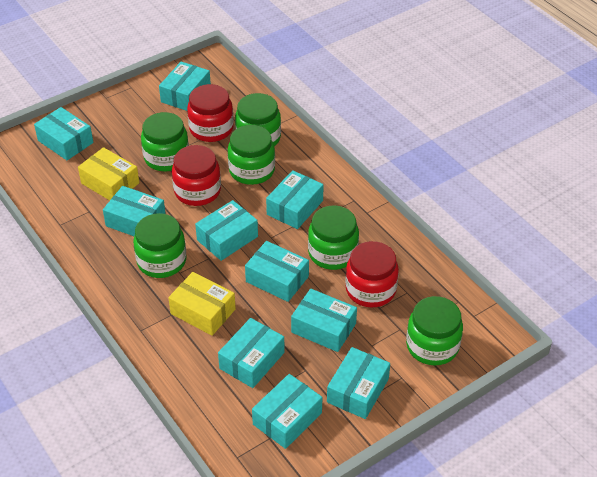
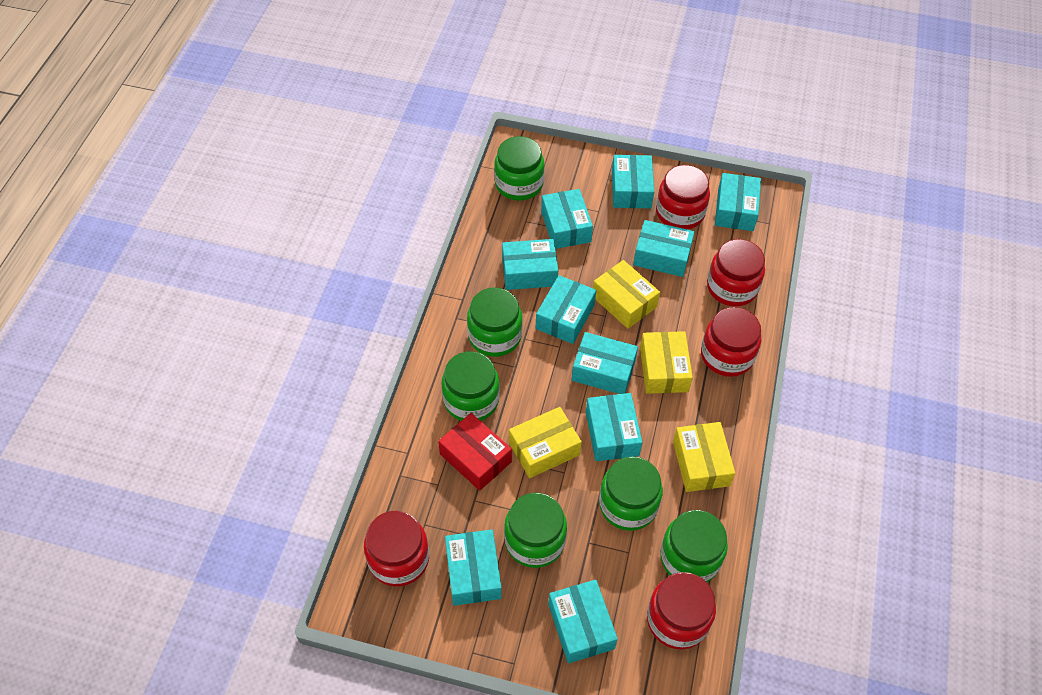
red box: 0 -> 1
red jar: 3 -> 5
yellow box: 2 -> 4

